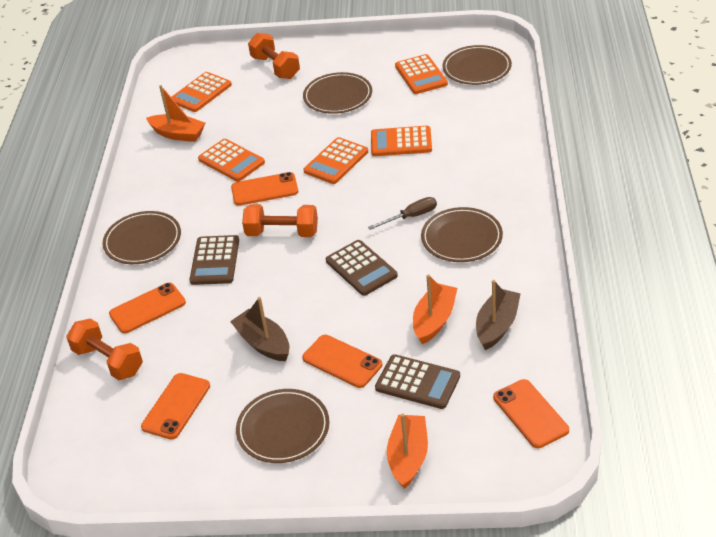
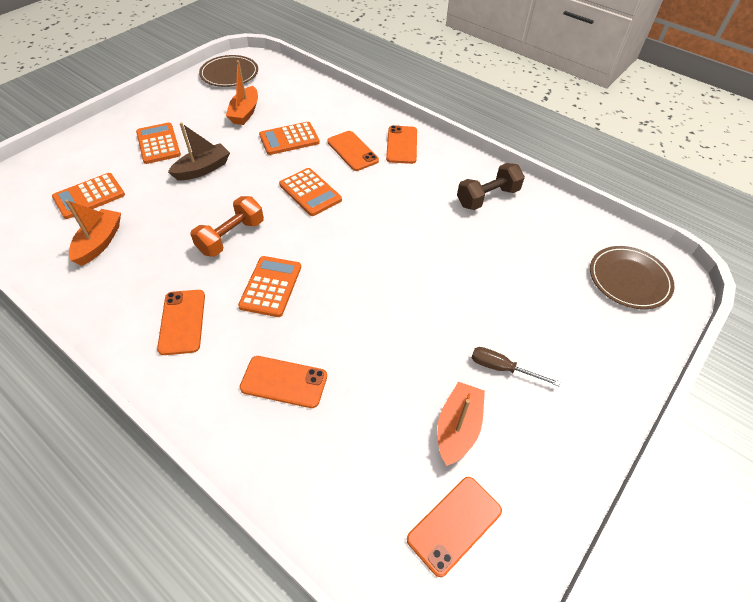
brown boat: 2 -> 1
brown calculator: 3 -> 0
brown dumbbell: 0 -> 1
brown plate: 5 -> 2
orange dumbbell: 3 -> 1

